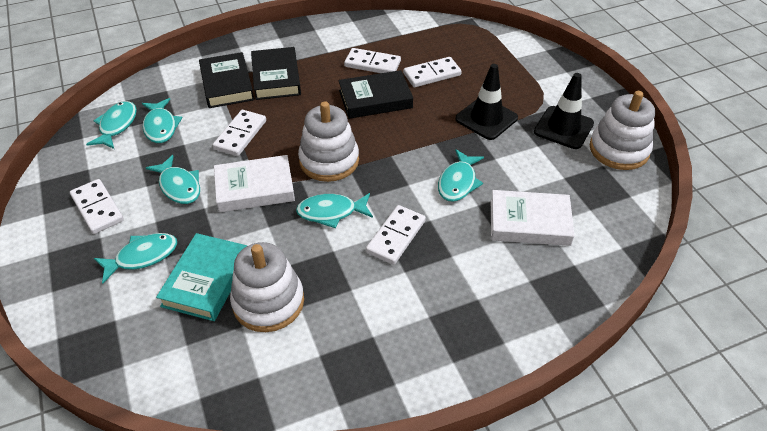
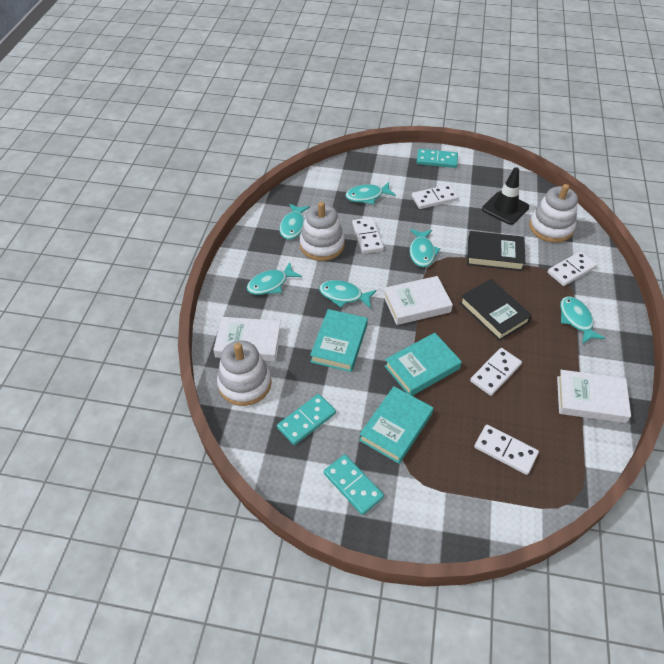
black book: 3 -> 2
black traffic cone: 2 -> 1
turquoise book: 1 -> 3
turquoise domino: 0 -> 3
white book: 2 -> 3

